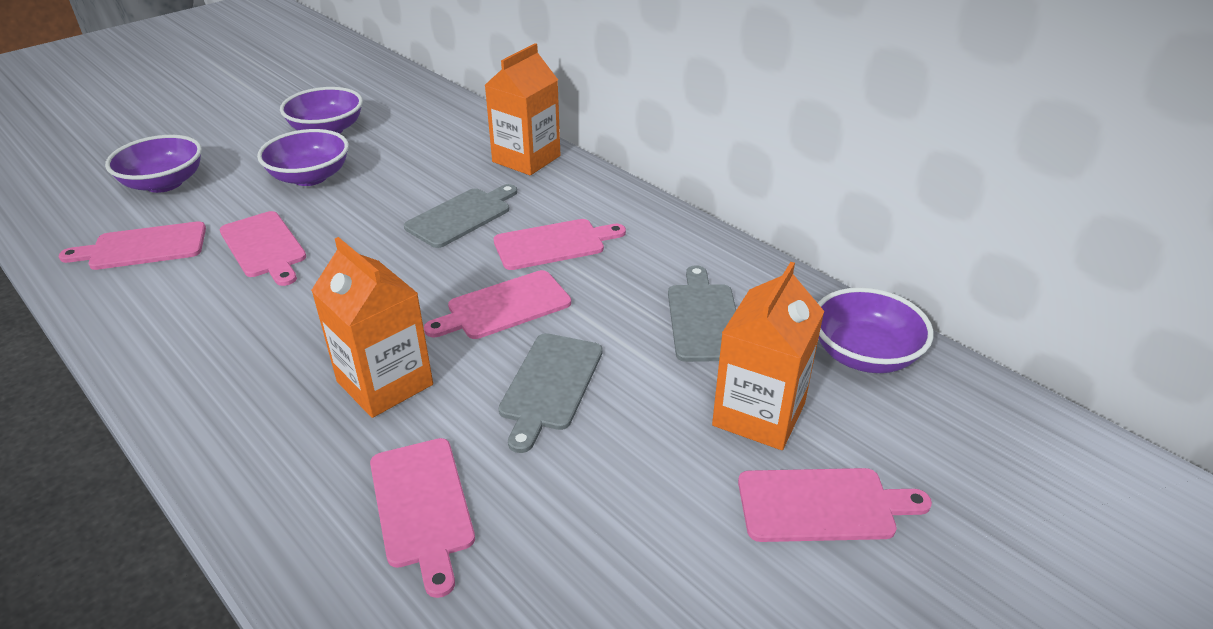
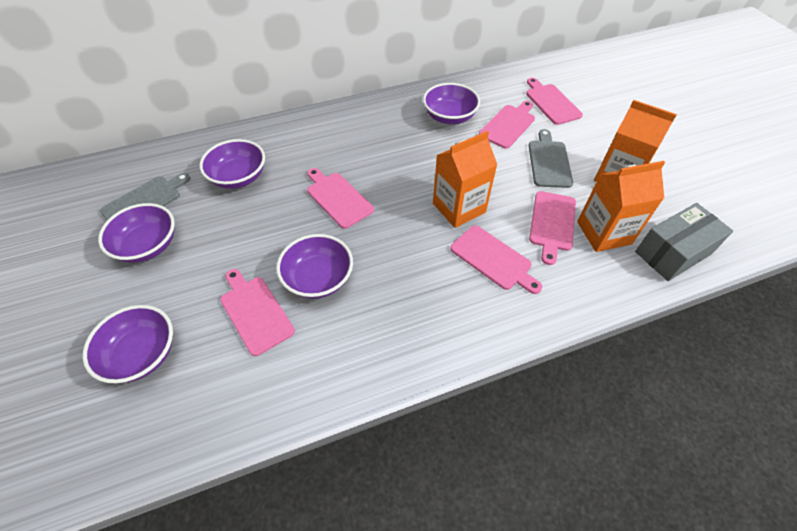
grey box: 0 -> 1
grey cutting board: 3 -> 2
purple bowl: 4 -> 5

